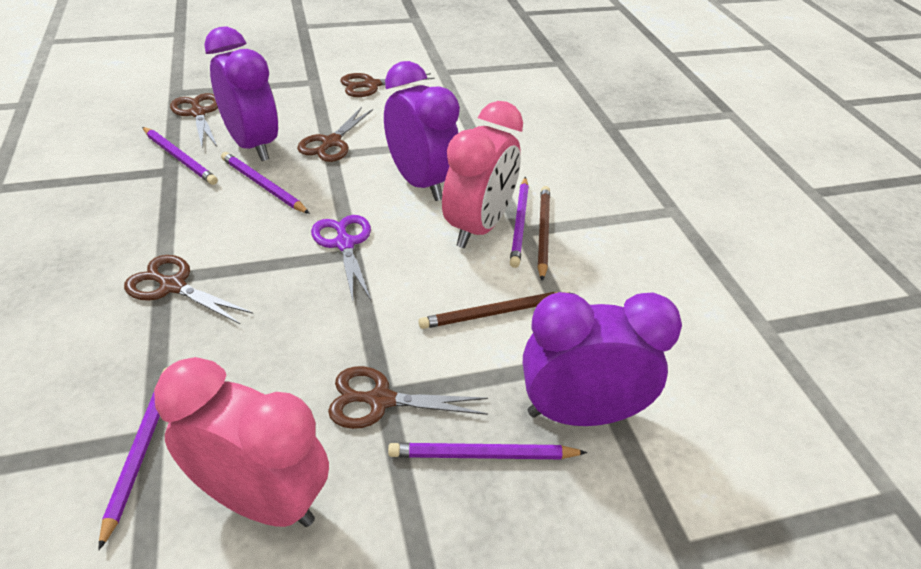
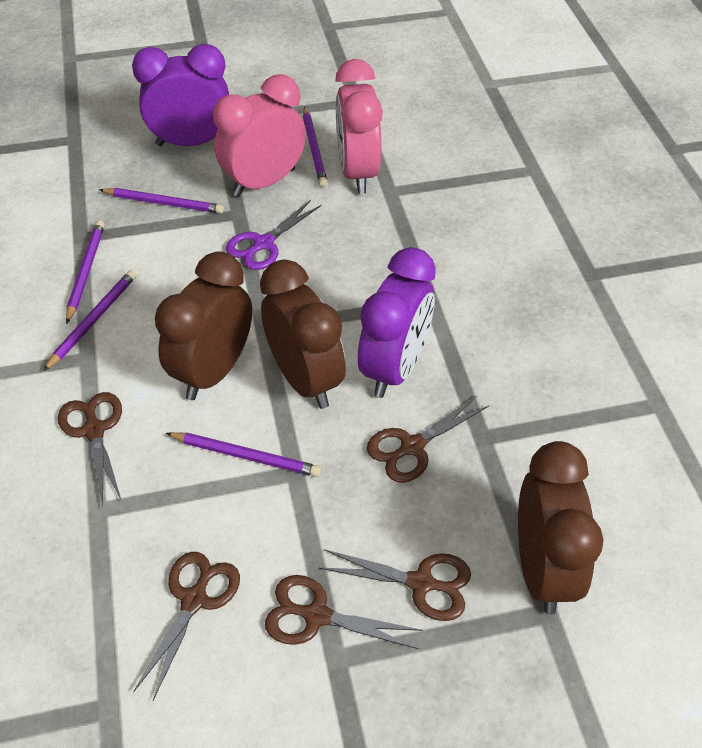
brown clock: 0 -> 3
brown pencil: 2 -> 0
purple clock: 3 -> 2

